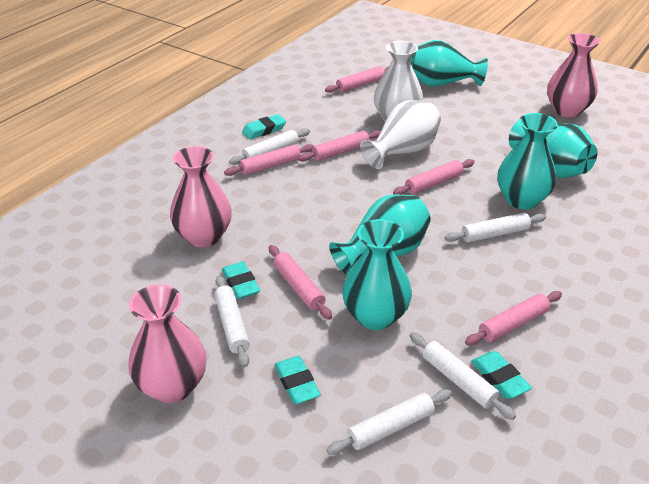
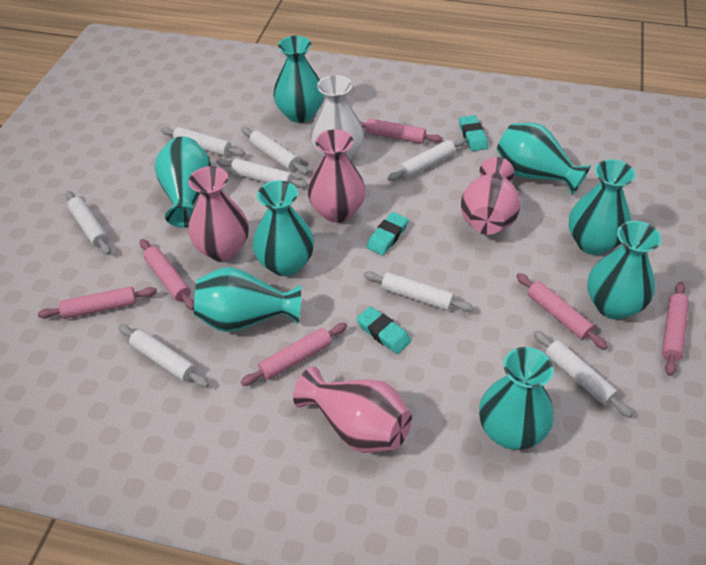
pink vase: 3 -> 4
turquoise eraser: 4 -> 3
turquoise vase: 5 -> 8
white rolling pin: 5 -> 8
white vase: 2 -> 1

